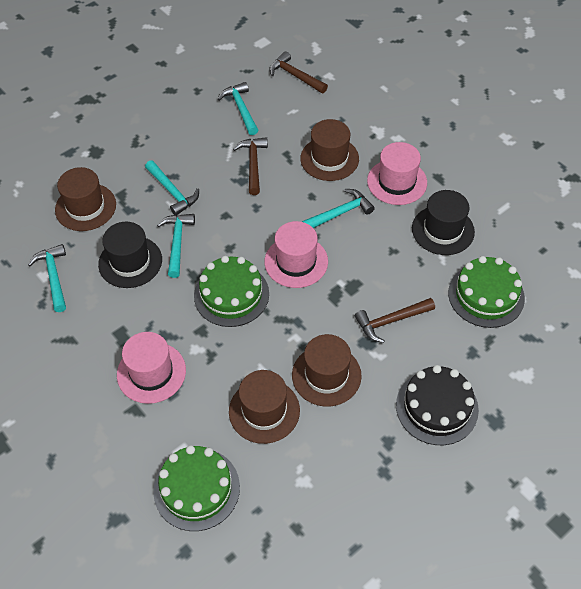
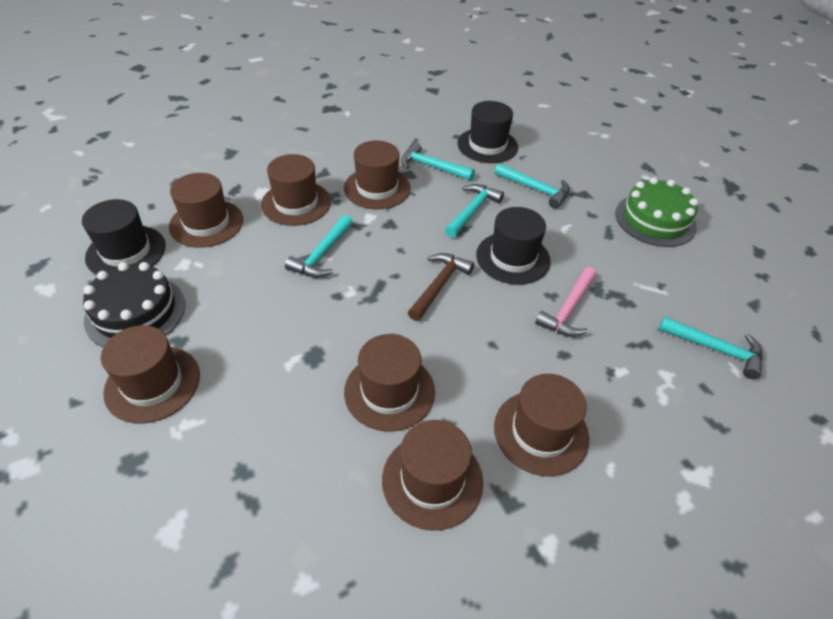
black hat: 2 -> 3
brown hammer: 3 -> 1
brown hat: 4 -> 7
green cake: 3 -> 1
pink hammer: 0 -> 1
pink hat: 3 -> 0

